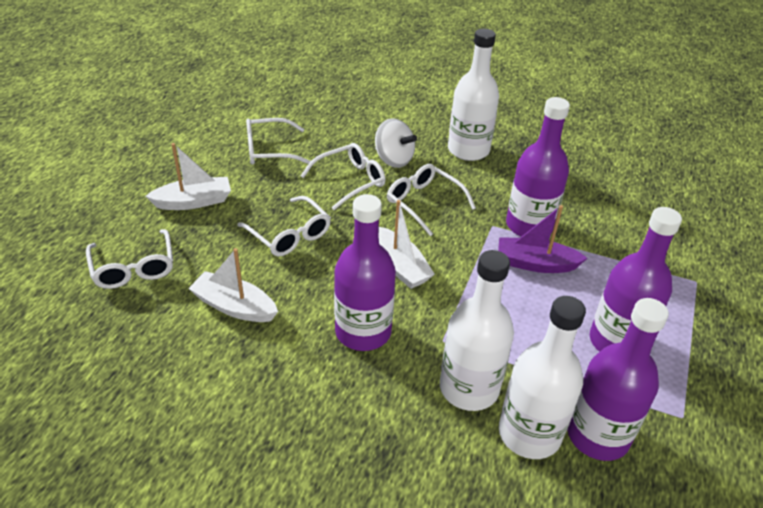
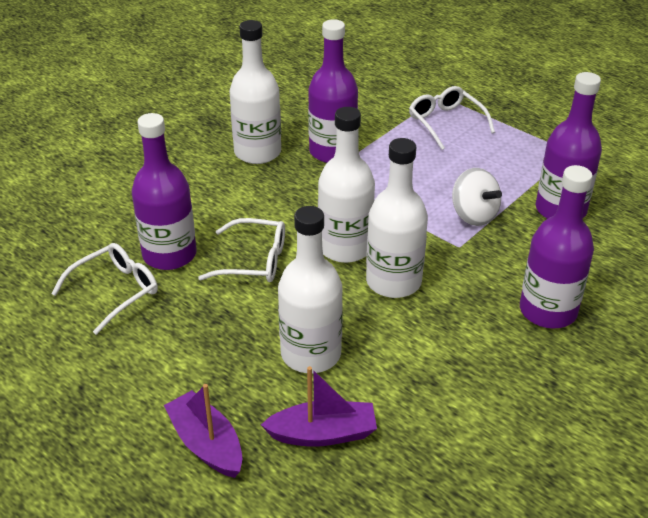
purple boat: 1 -> 2
white boat: 3 -> 0
white bottle: 3 -> 4
white glasses: 5 -> 3

